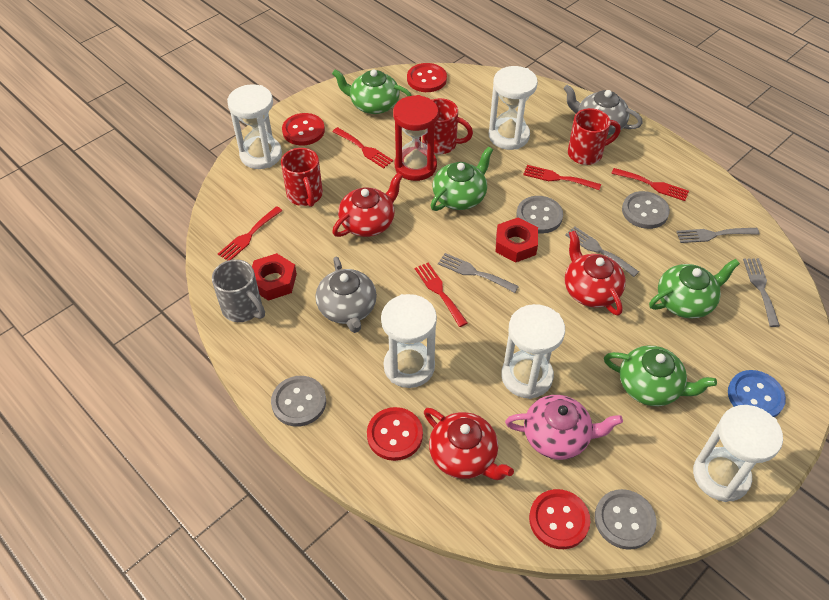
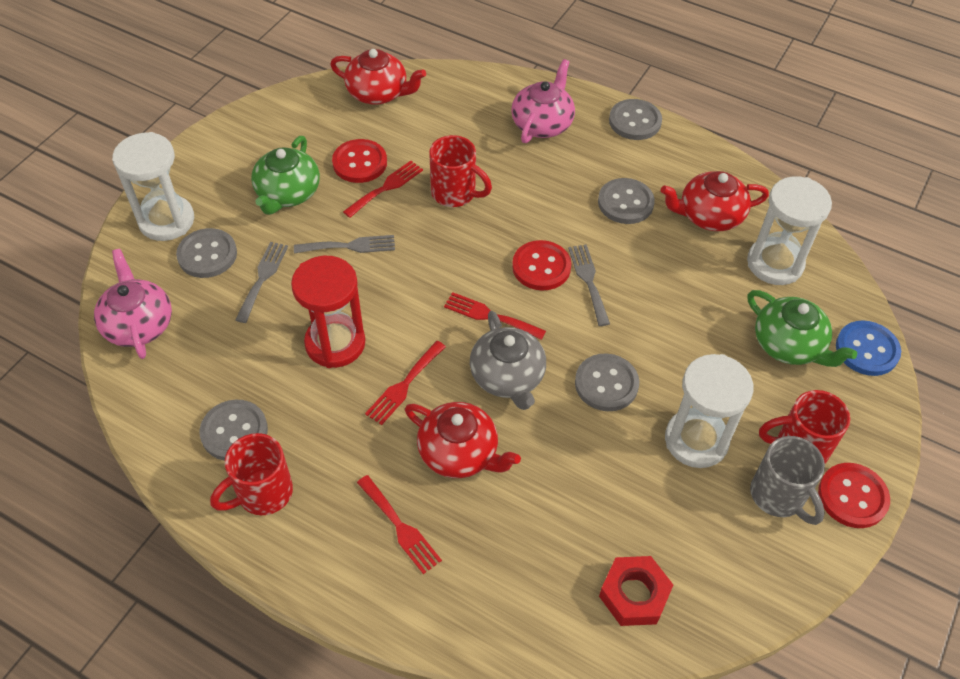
green teapot: 4 -> 2
grey button: 4 -> 5
grey fork: 4 -> 3
grey teapot: 2 -> 1
pink teapot: 1 -> 2
red button: 4 -> 3
red fork: 5 -> 4
red nut: 2 -> 1
white hourglass: 5 -> 3

